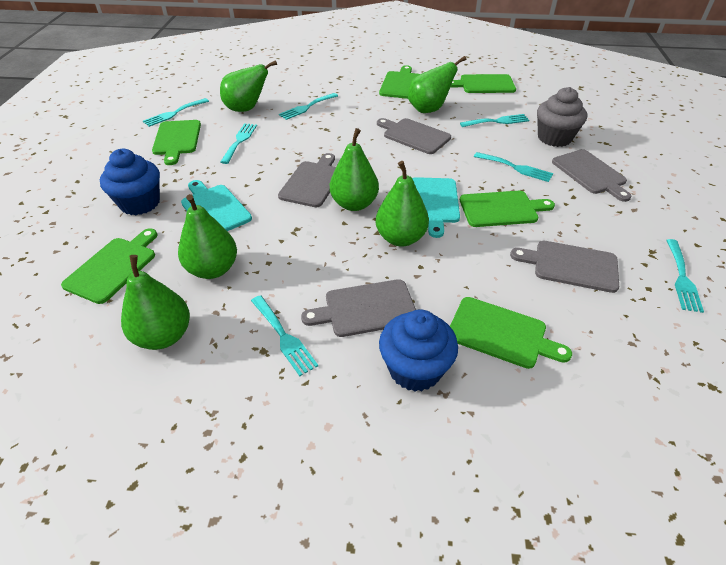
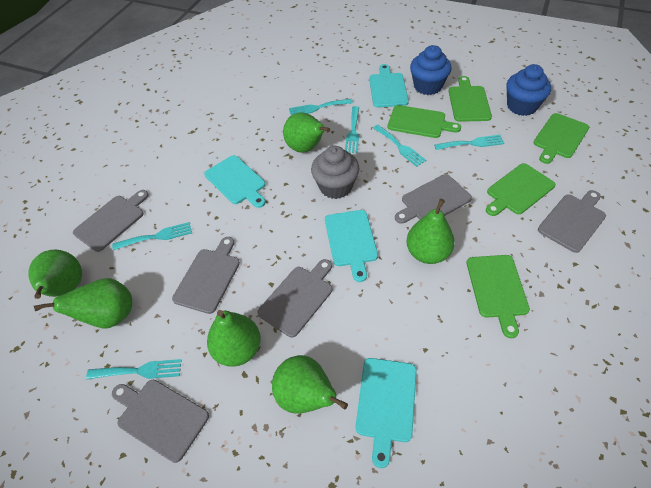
green cutting board: 6 -> 5
grey cutting board: 5 -> 6
turquoise cutting board: 2 -> 4
turquoise fork: 7 -> 6

